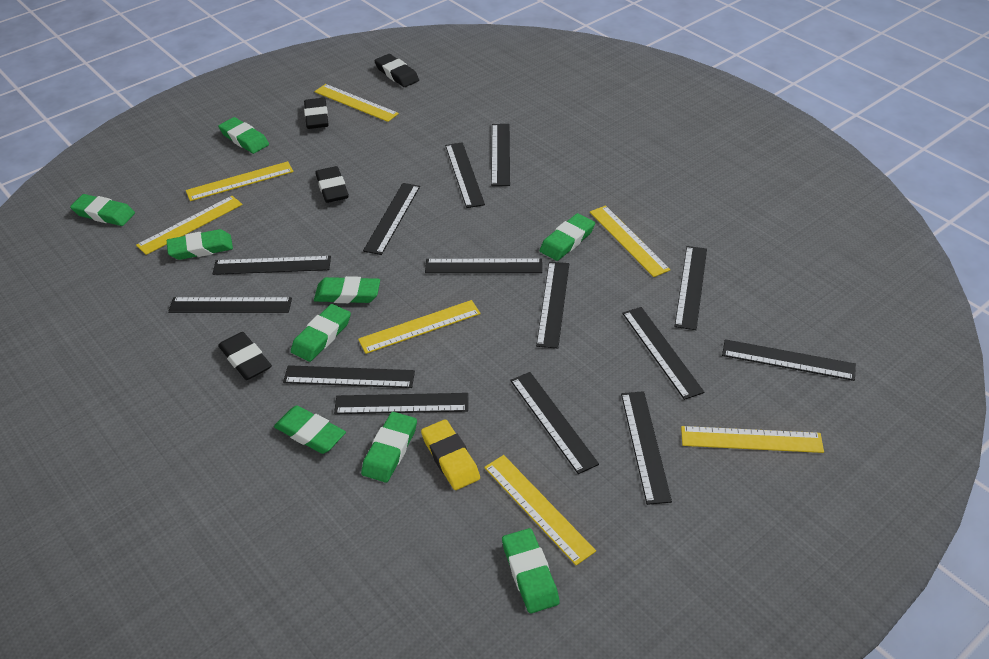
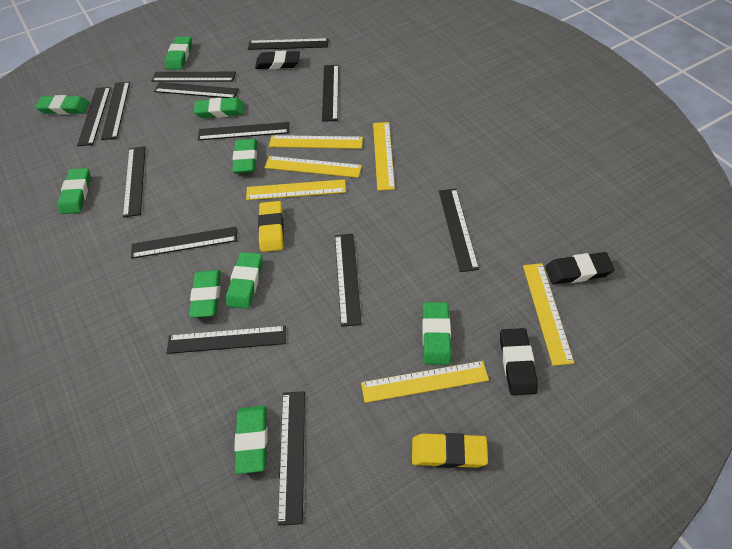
black eraser: 4 -> 3
black ruler: 14 -> 13
yellow eraser: 1 -> 2
yellow ruler: 7 -> 6

